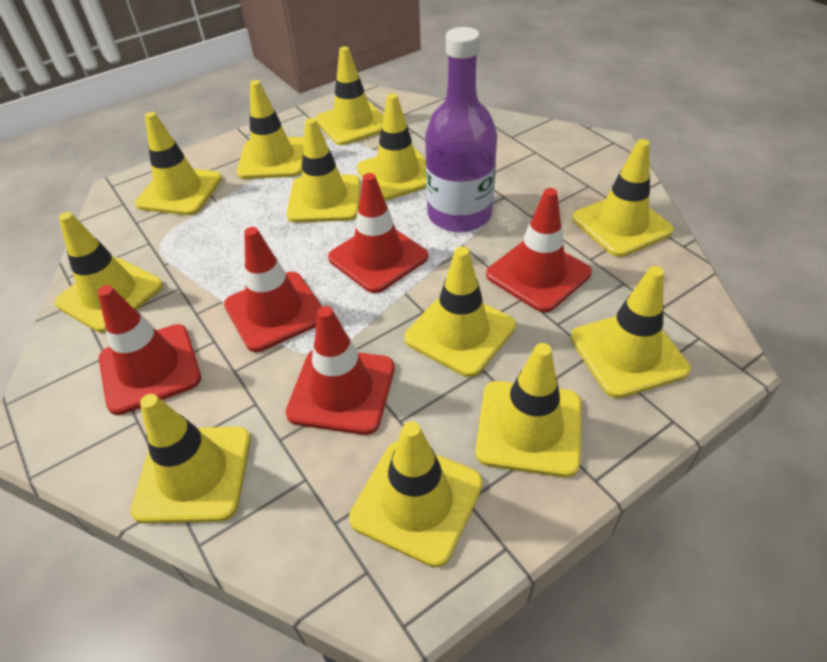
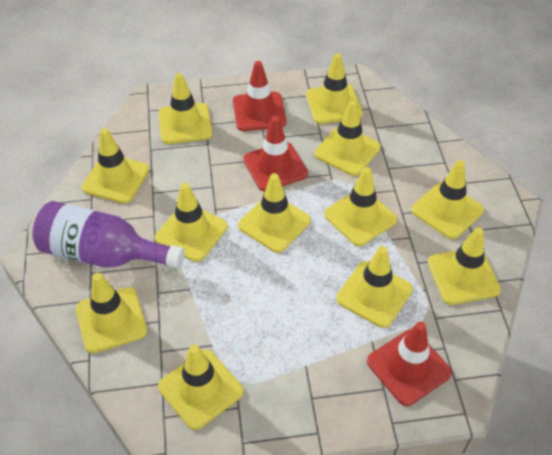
red traffic cone: 5 -> 3

